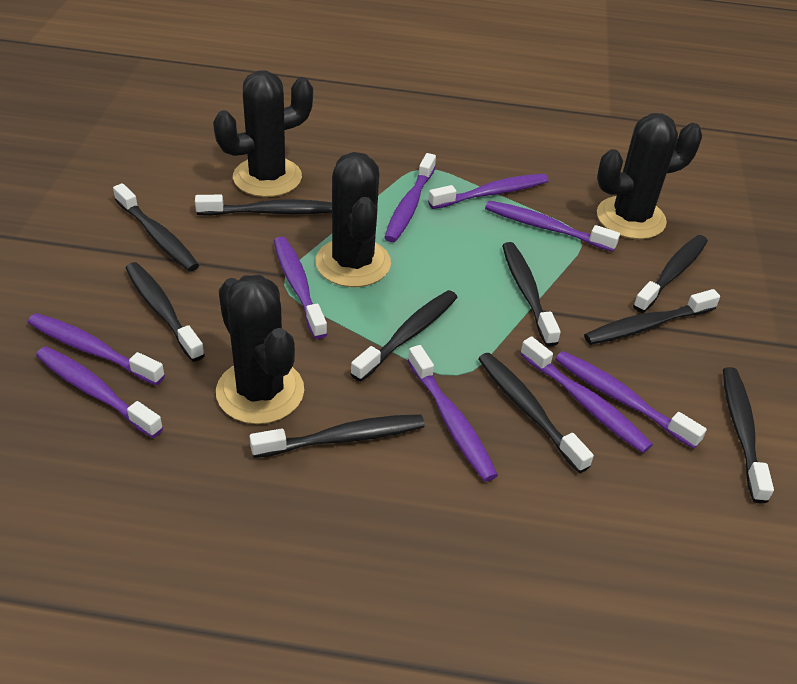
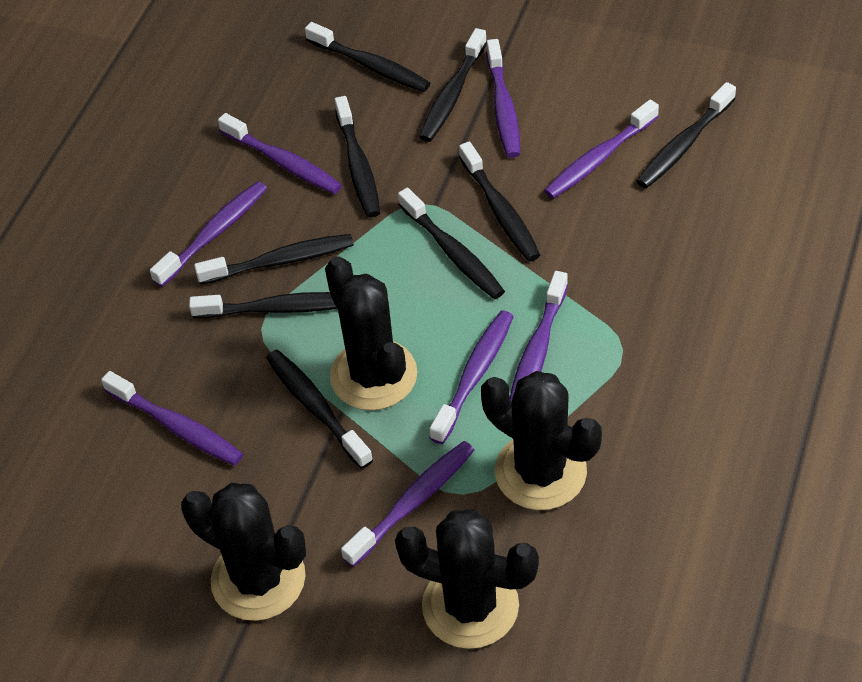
black toothbrush: 10 -> 9
purple toothbrush: 9 -> 8

